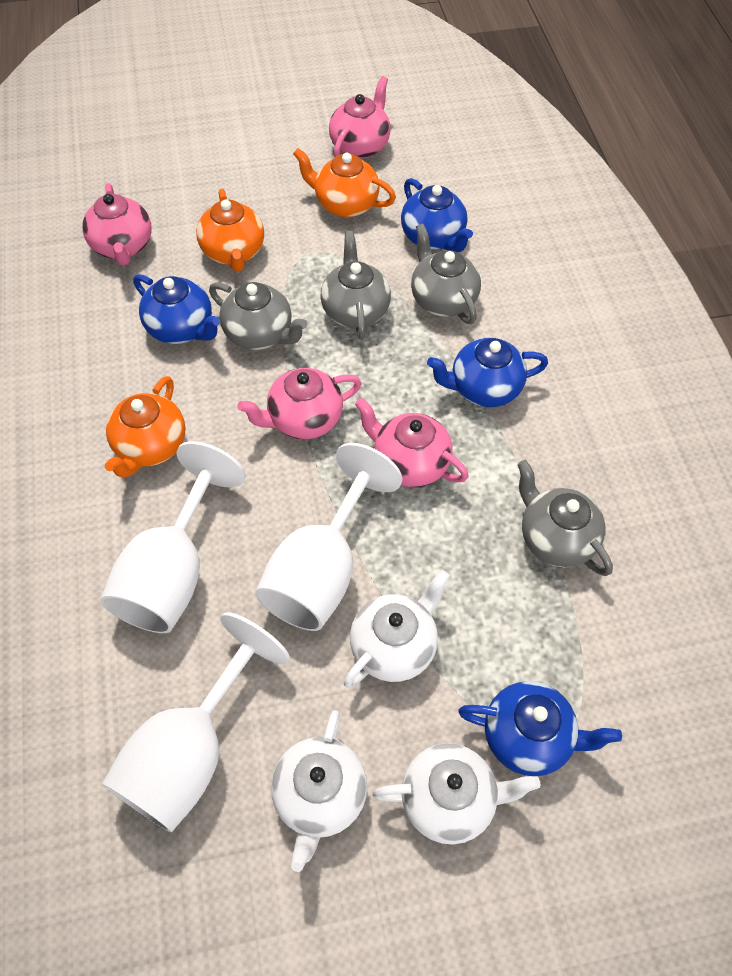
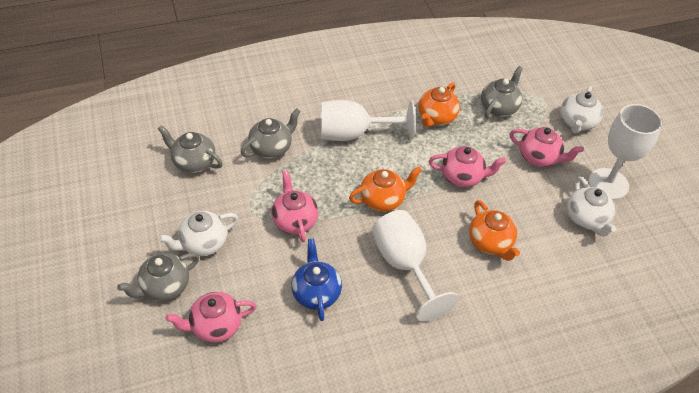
blue teapot: 4 -> 1

